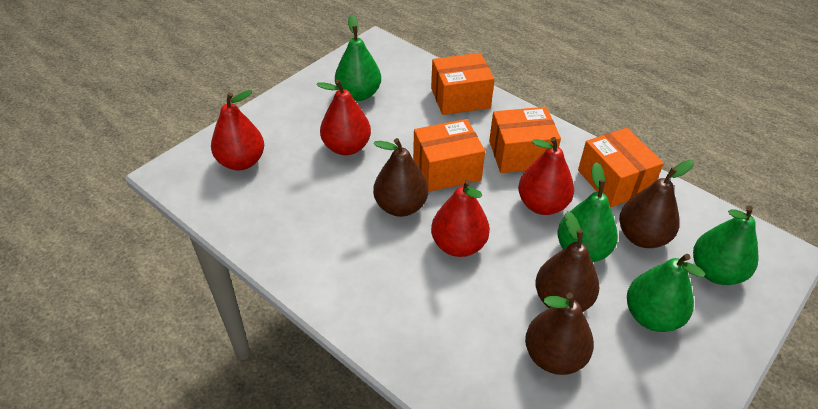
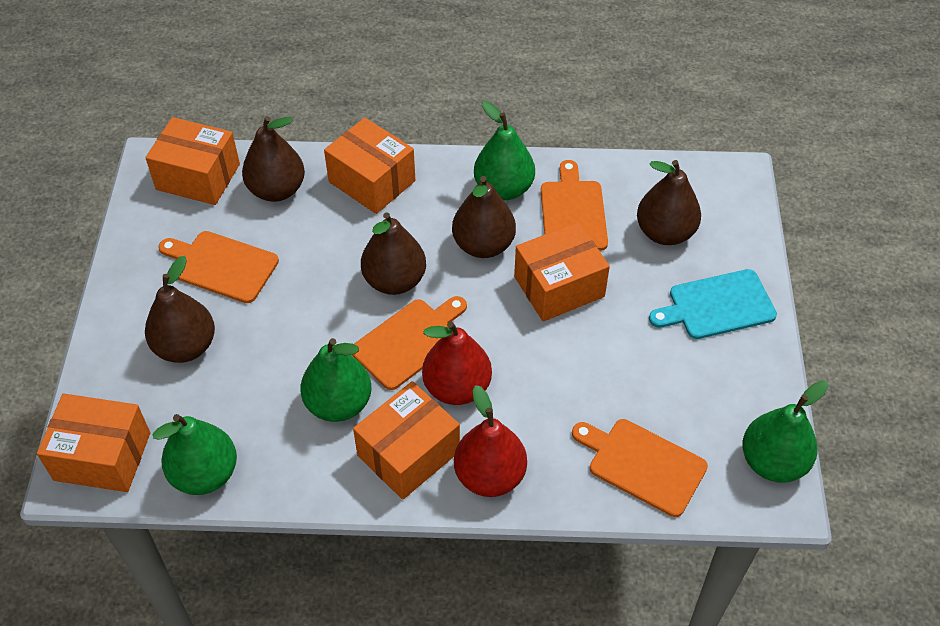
brown pear: 4 -> 5
orange box: 4 -> 5
orange cutting board: 0 -> 4
red pear: 4 -> 2
turquoise cutting board: 0 -> 1

